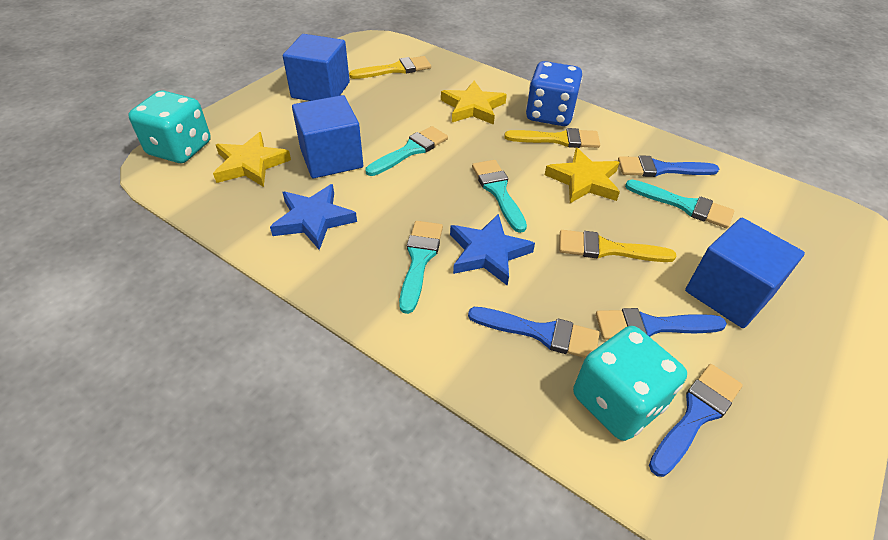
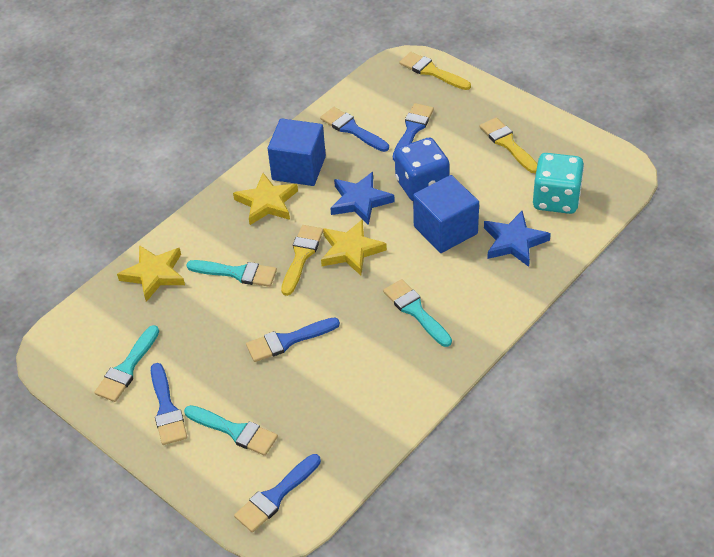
blue brush: 4 -> 5
blue cube: 3 -> 2
turquoise dice: 2 -> 1

